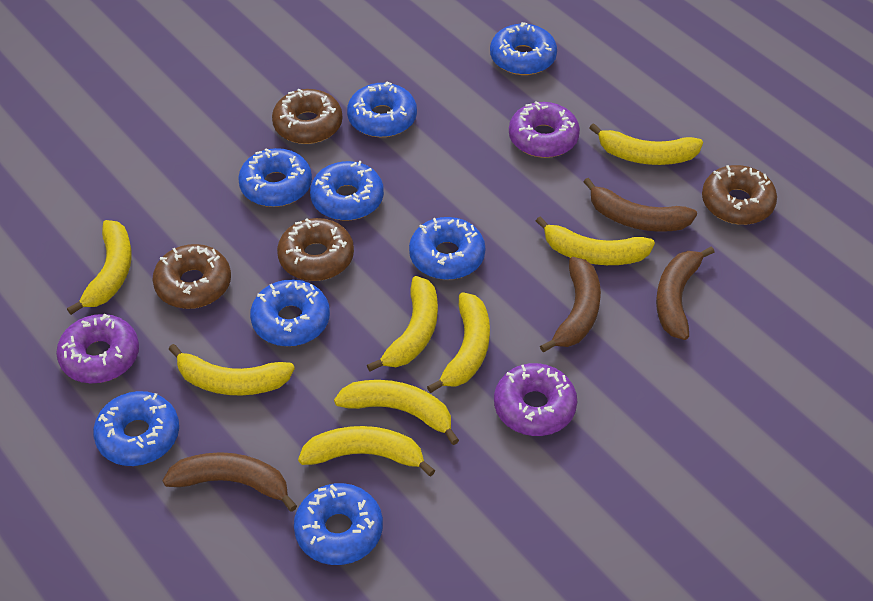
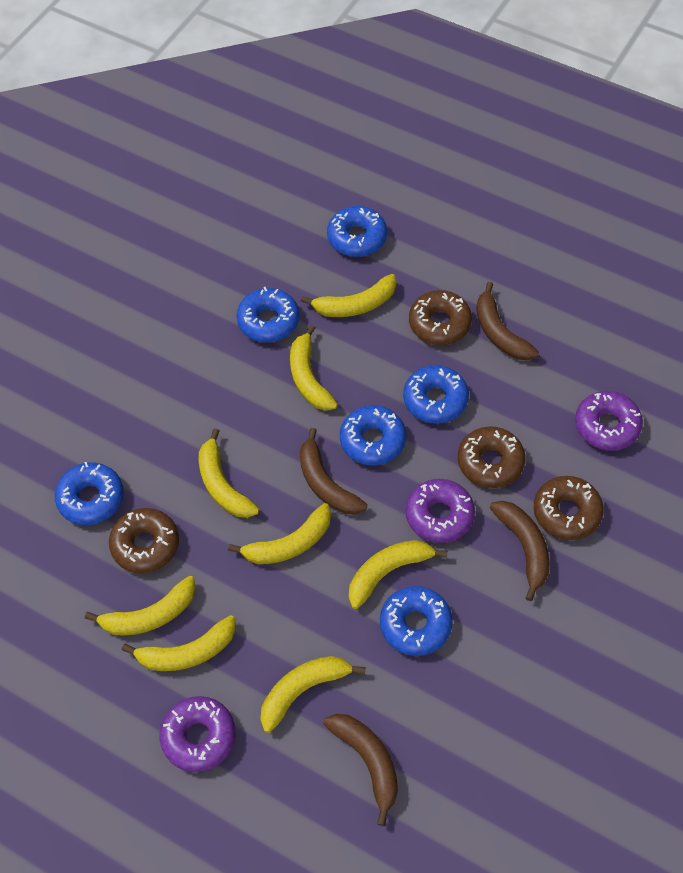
blue donut: 8 -> 6

